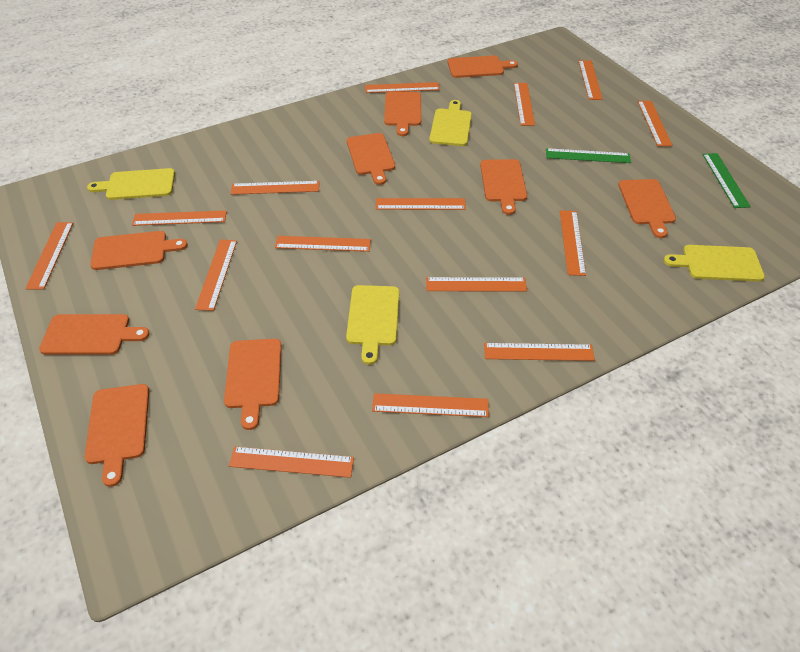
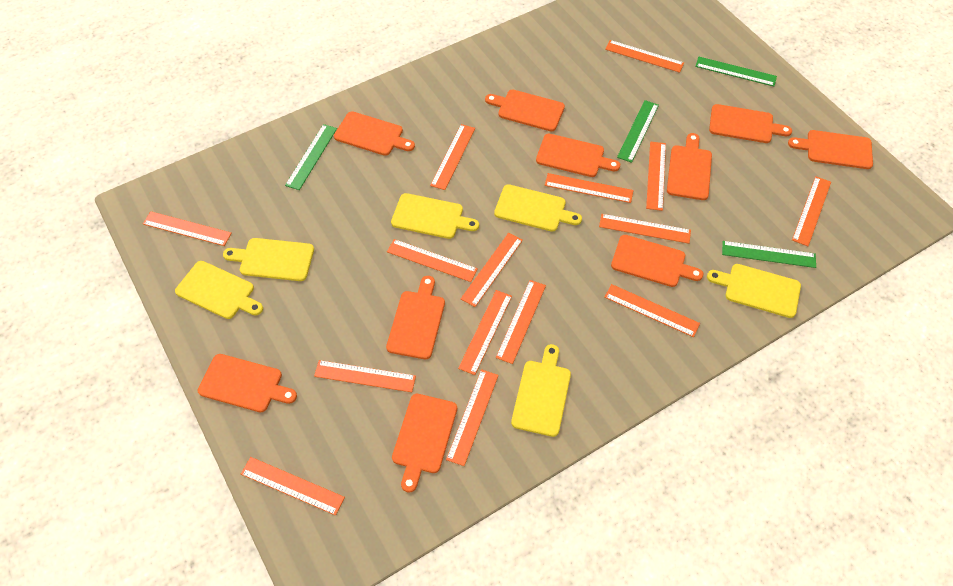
green ruler: 2 -> 4
orange cutting board: 9 -> 10
yellow cutting board: 4 -> 6

